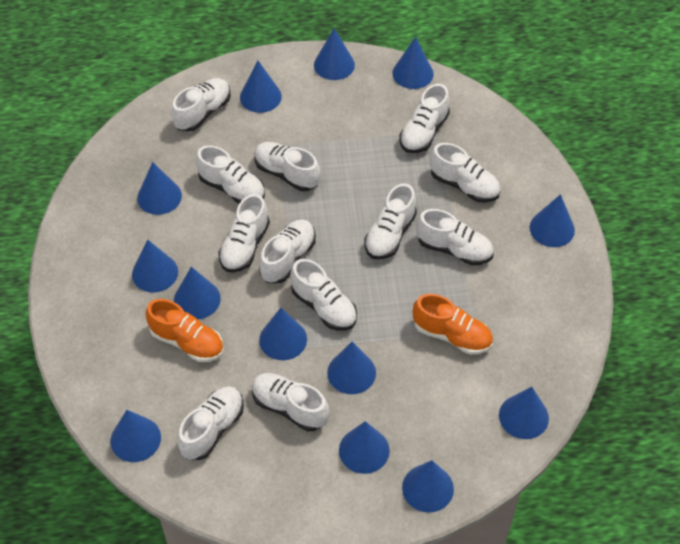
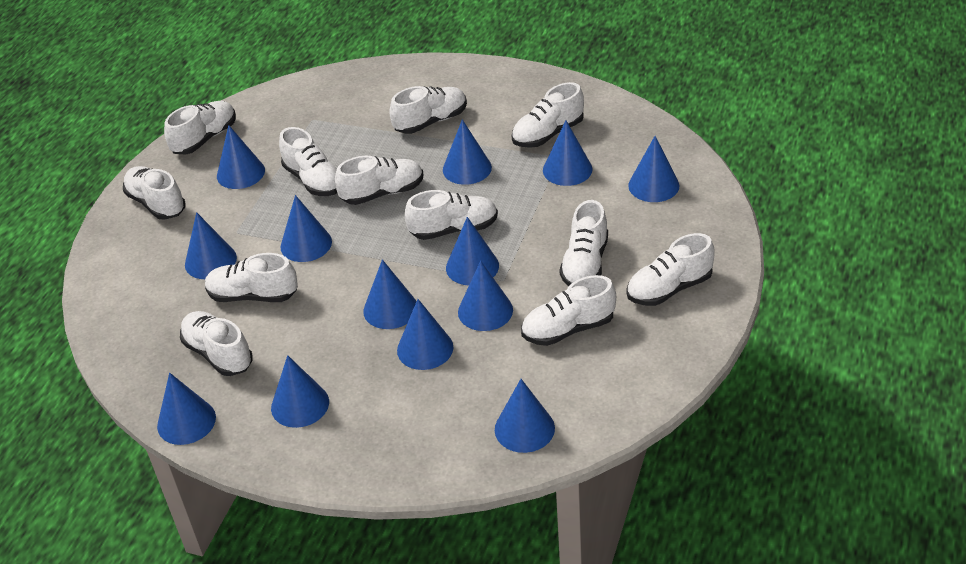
orange shoe: 2 -> 0

